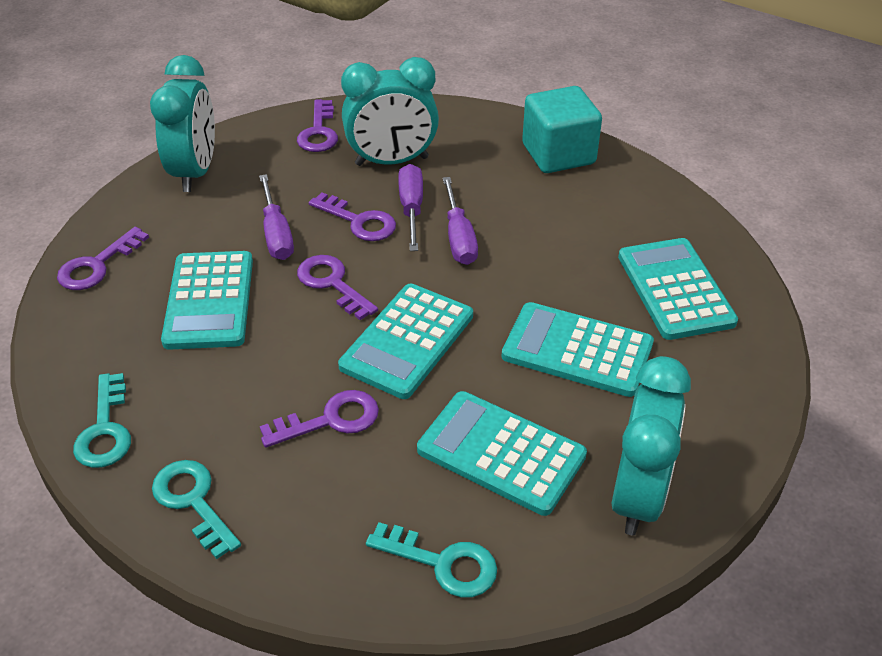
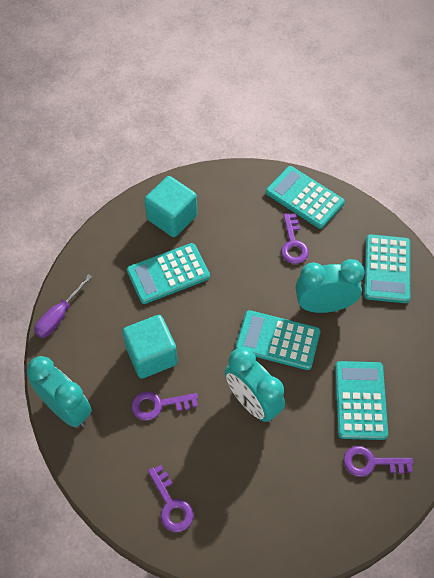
purple key: 5 -> 4
purple screwdriver: 3 -> 1
turquoise cube: 1 -> 2
turquoise key: 3 -> 0

